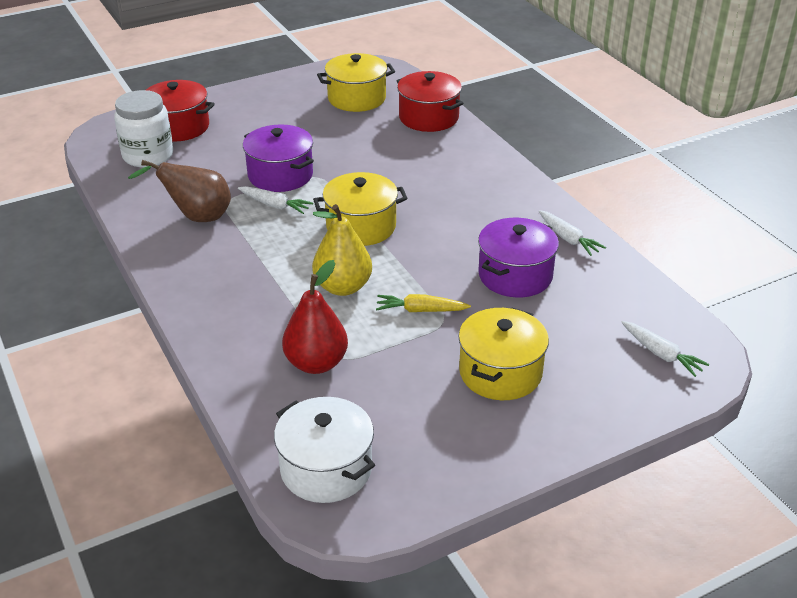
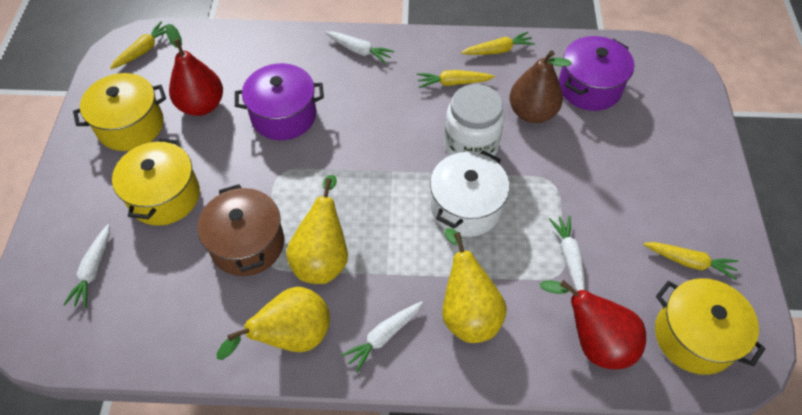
brown pot: 0 -> 1
red pear: 1 -> 2
red pot: 2 -> 0
white carrot: 3 -> 4
yellow carrot: 1 -> 4
yellow pear: 1 -> 3

